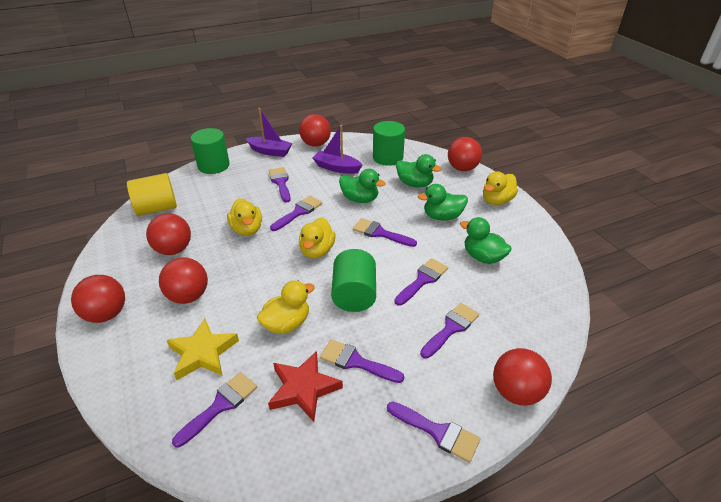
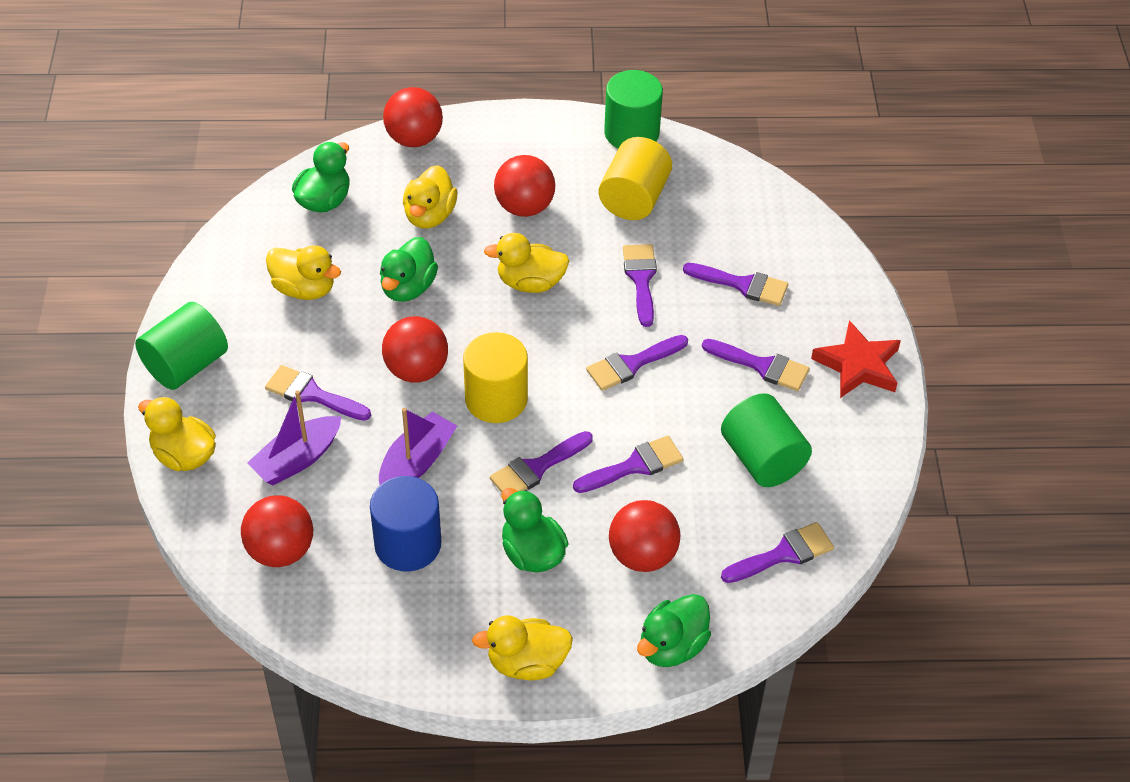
blue cylinder: 0 -> 1
red ball: 6 -> 5
yellow cylinder: 1 -> 2
yellow duck: 4 -> 5
yellow star: 1 -> 0

